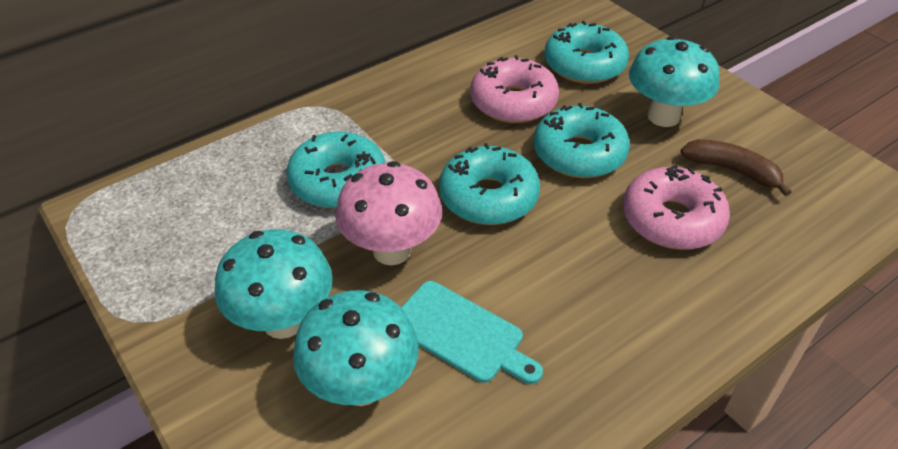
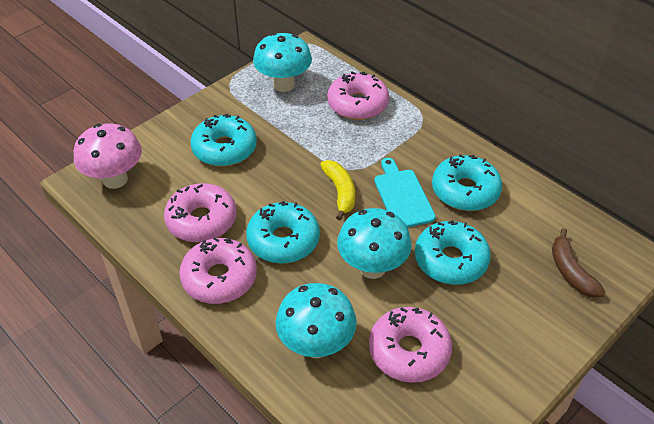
pink donut: 2 -> 4
yellow banana: 0 -> 1

